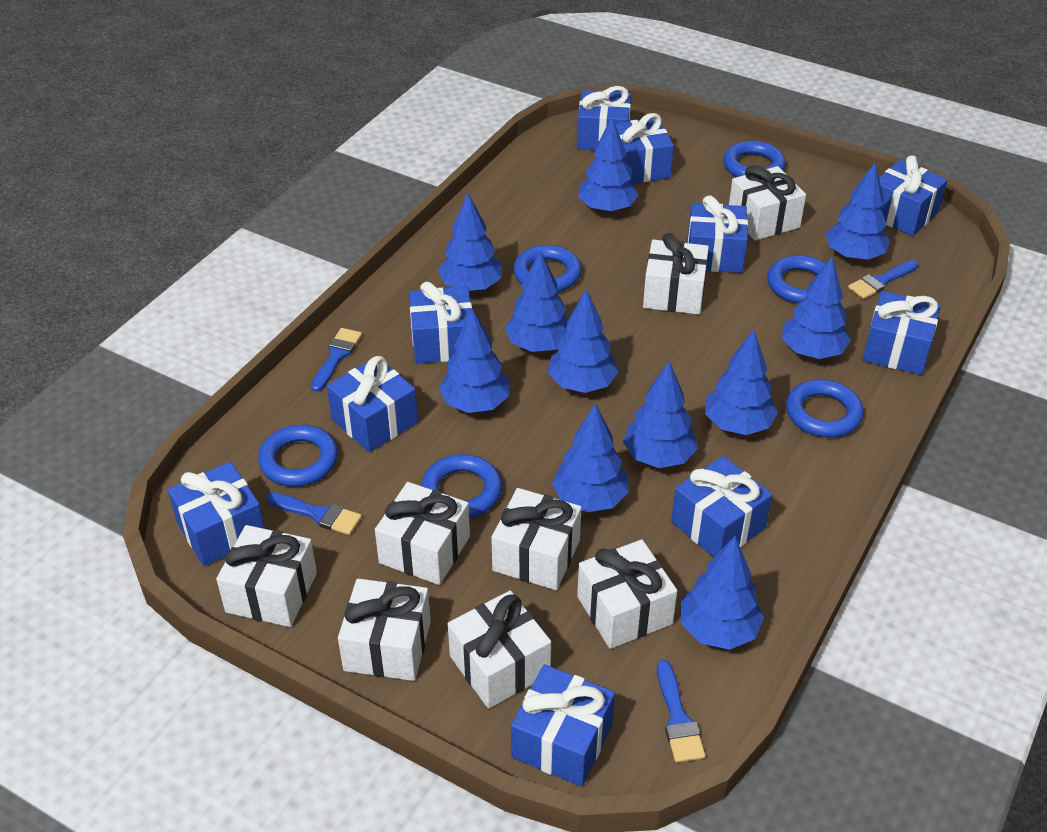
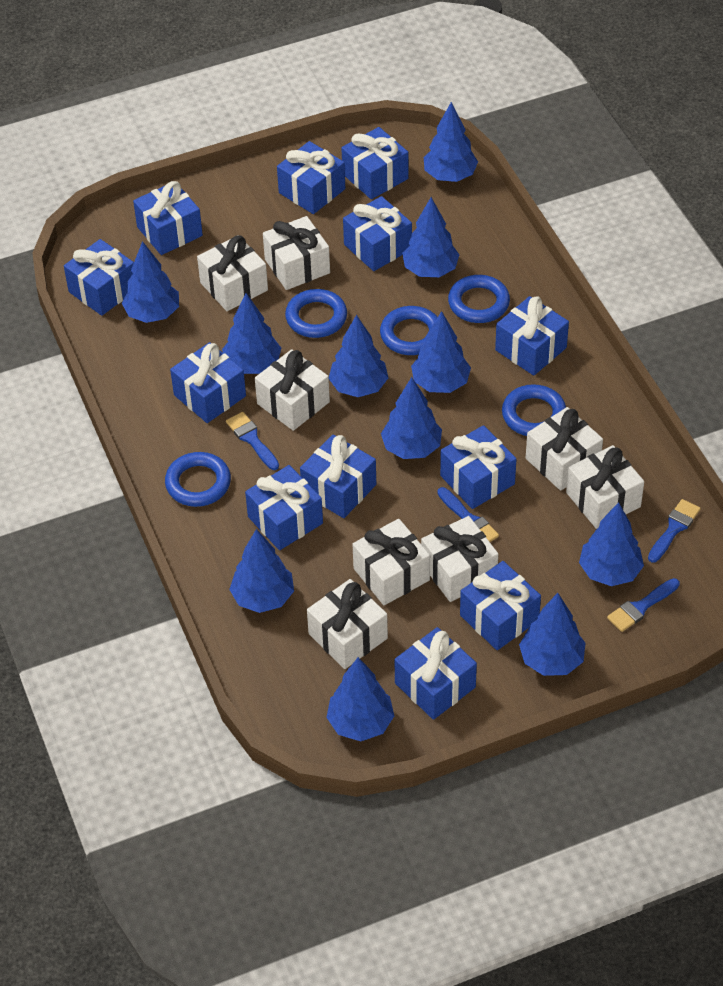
blue gift: 10 -> 12
blue ring: 6 -> 5

